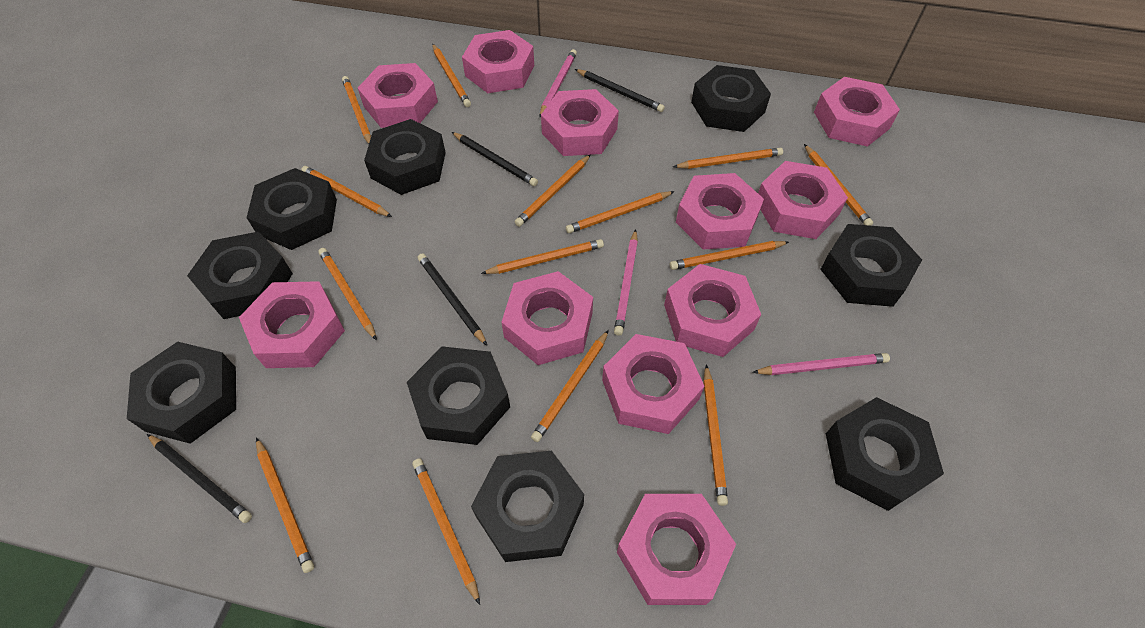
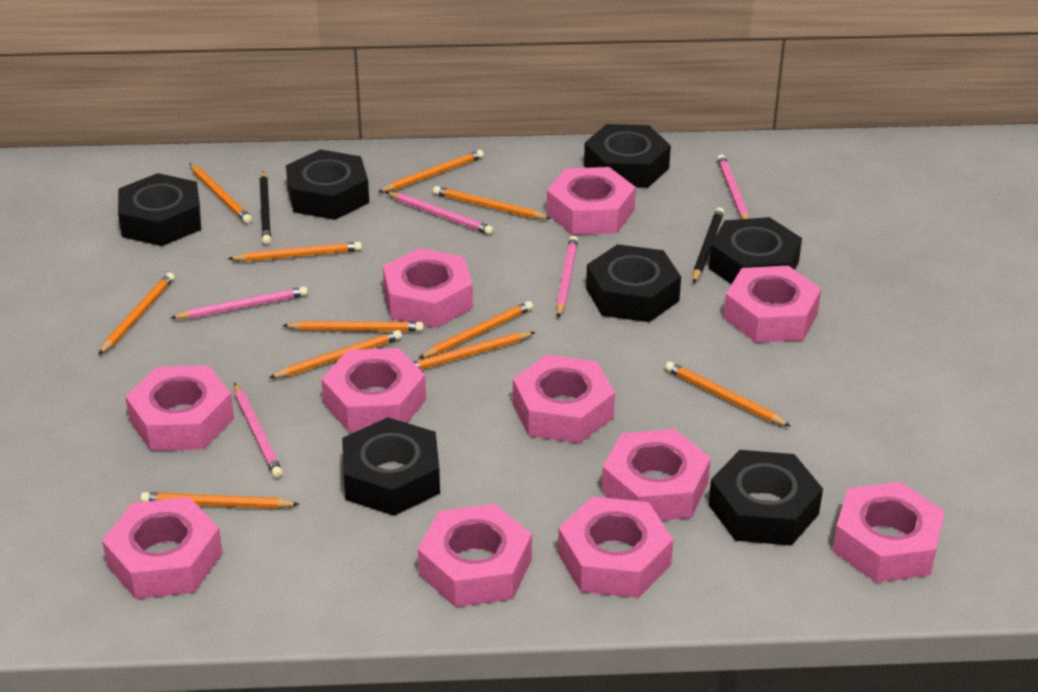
black nut: 9 -> 7
black pencil: 4 -> 2
orange pencil: 14 -> 11
pink pencil: 3 -> 5

